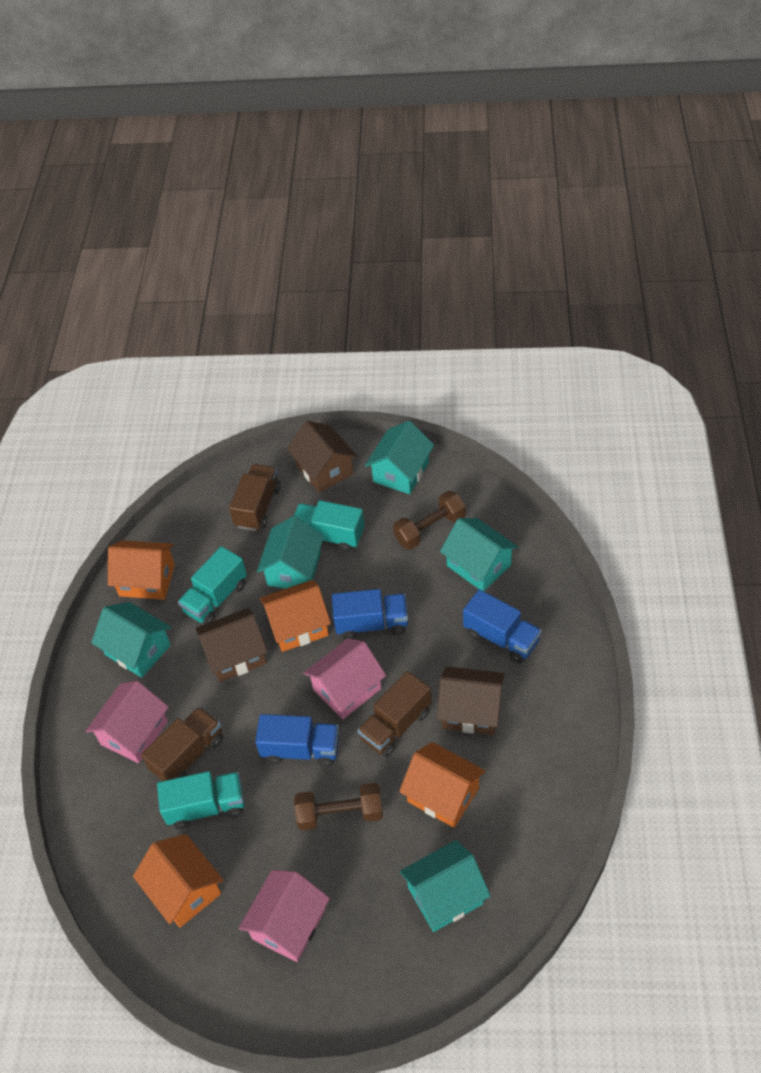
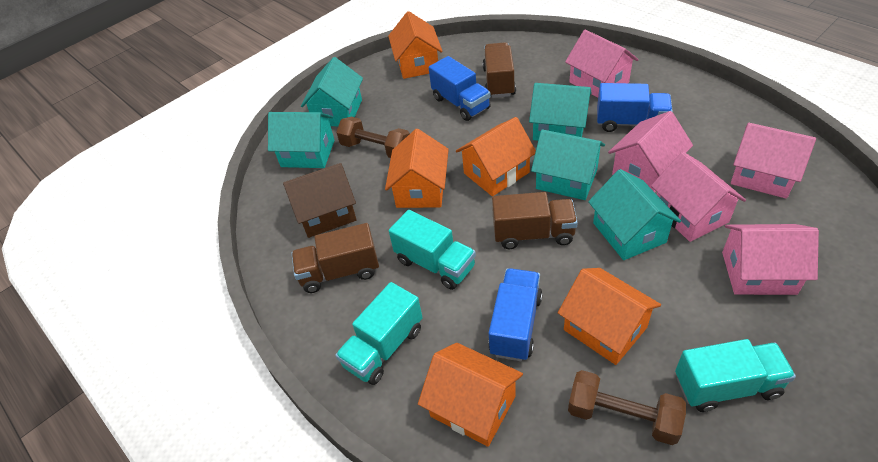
brown house: 3 -> 1
orange house: 4 -> 5
pink house: 3 -> 5

